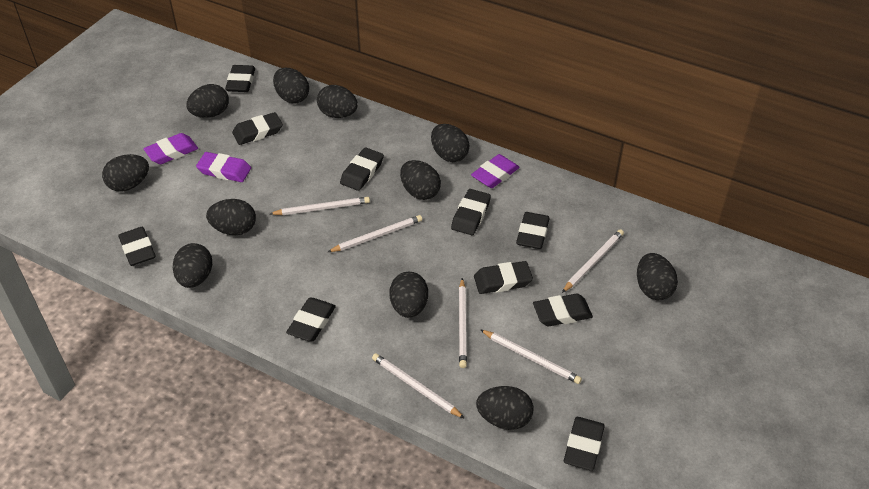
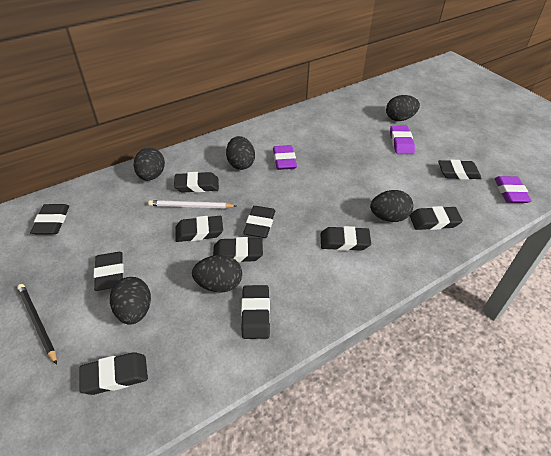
black egg: 11 -> 6
black eraser: 10 -> 11
black pencil: 0 -> 1
white pencil: 6 -> 1

